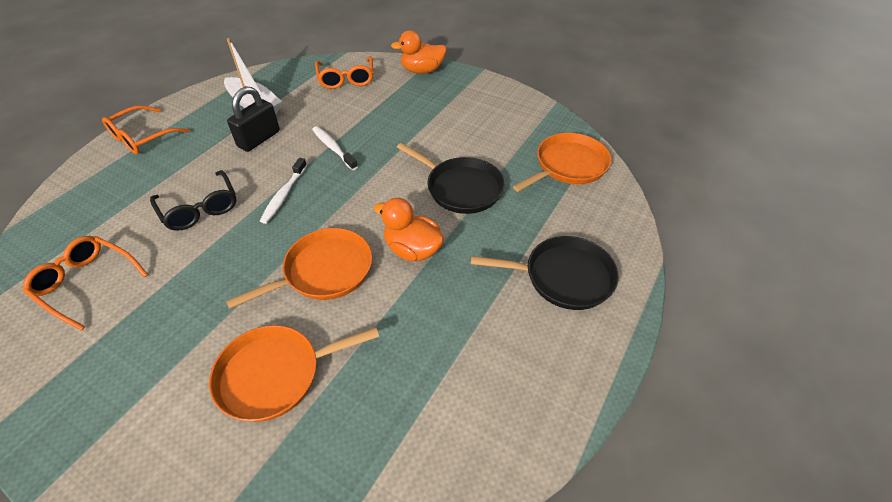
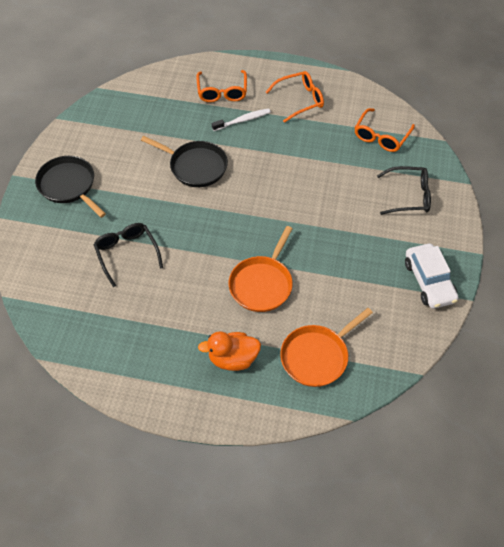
black glasses: 1 -> 2
black padlock: 1 -> 0
orange duck: 2 -> 1
orange pan: 3 -> 2
white boat: 1 -> 0
white car: 0 -> 1
white toothbrush: 2 -> 1

